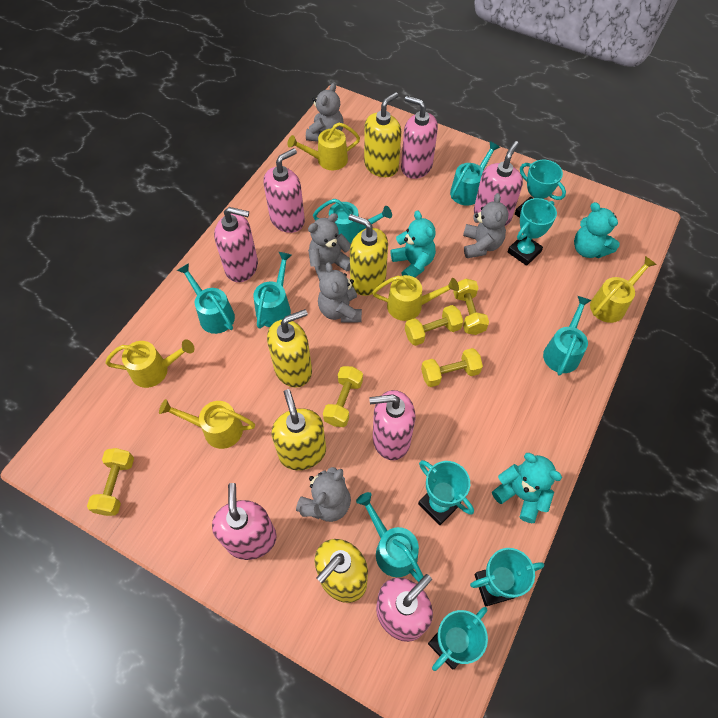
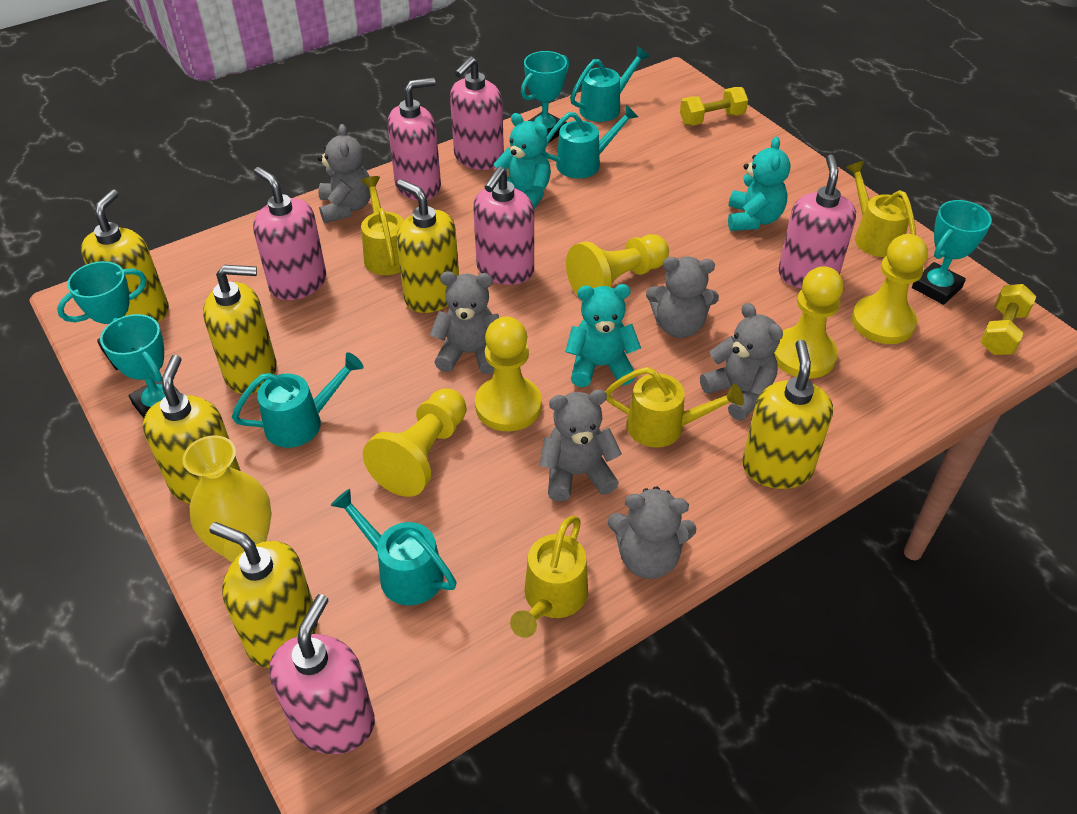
grey teddy bear: 5 -> 6
pink soap dispenser: 7 -> 6
turquoise trophy: 5 -> 4
turquoise watering can: 6 -> 4
yellow dumbbell: 5 -> 2
yellow pawn: 0 -> 5
yellow soap dispenser: 5 -> 6
yellow vase: 0 -> 1
yellow watering can: 5 -> 4

